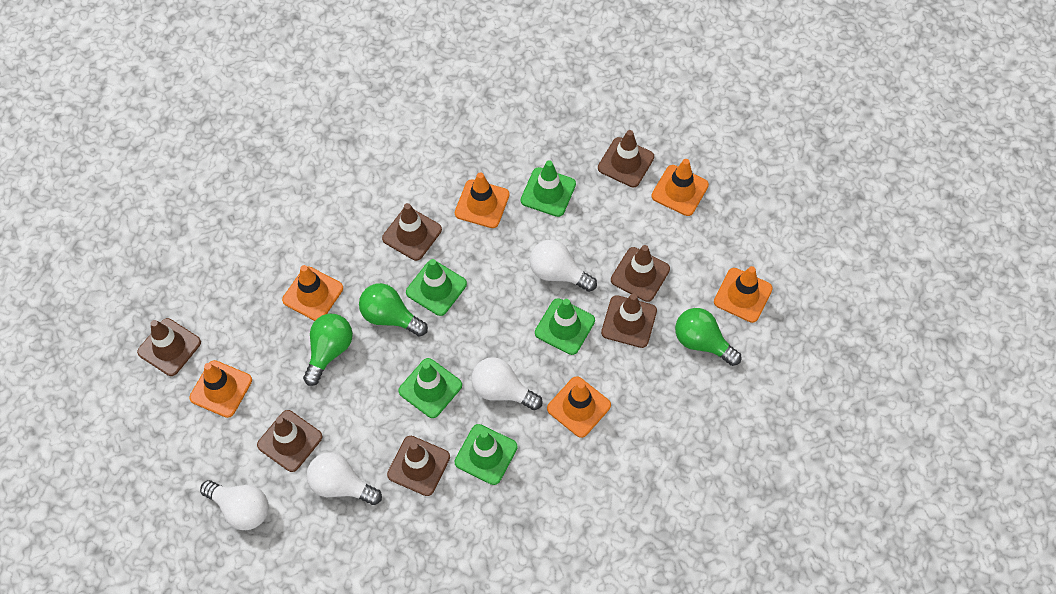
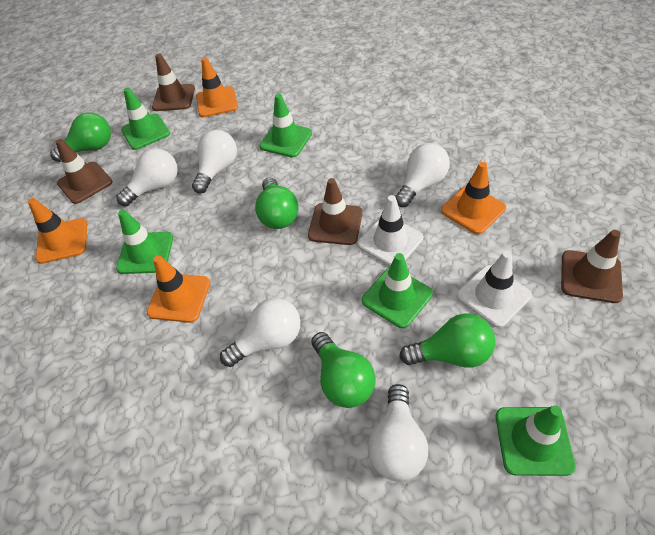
brown traffic cone: 7 -> 4
green light bulb: 3 -> 4
orange traffic cone: 6 -> 4
white light bulb: 4 -> 5
white traffic cone: 0 -> 2

